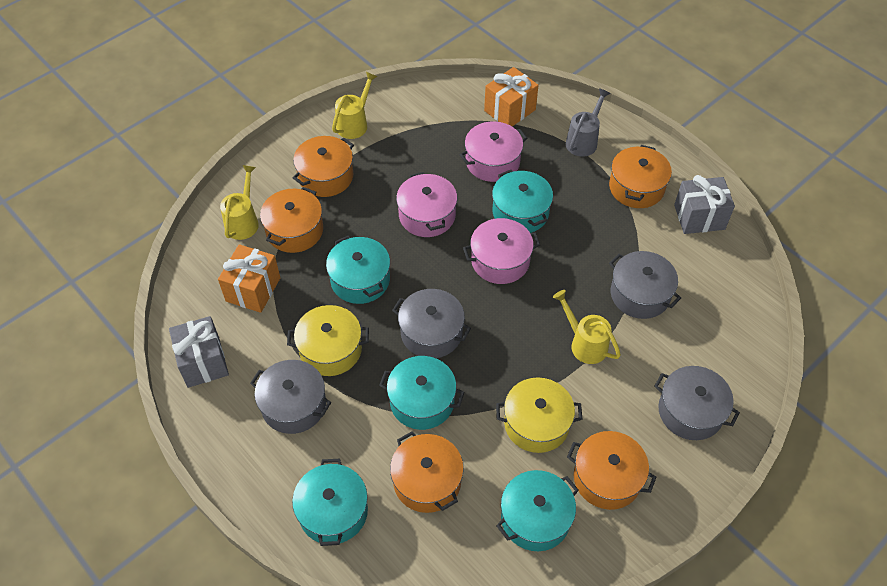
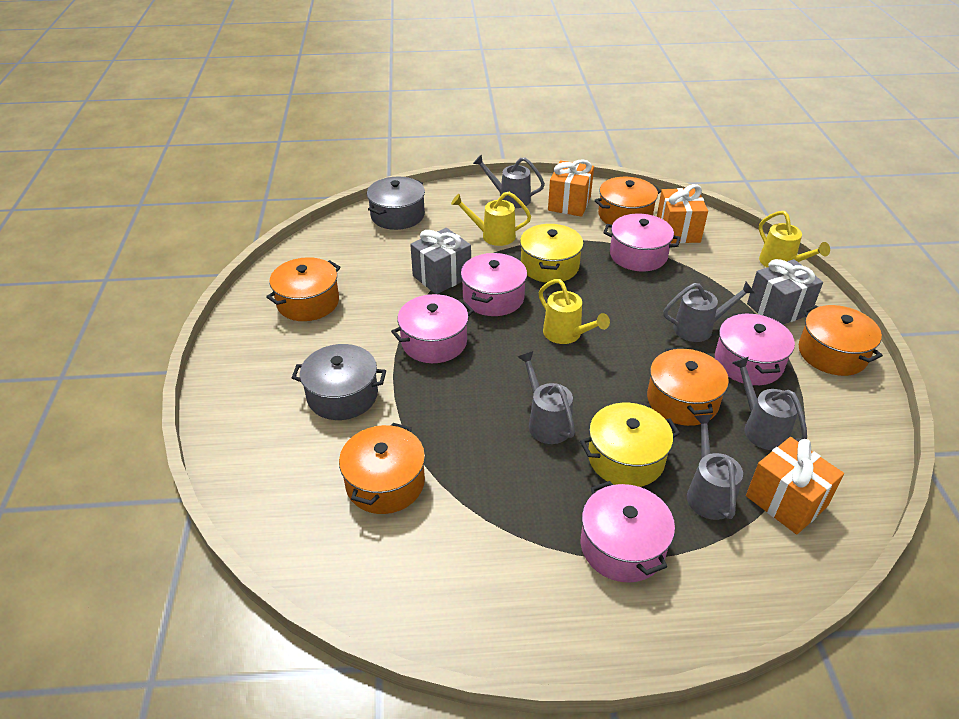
grey pot: 4 -> 2
grey watering can: 1 -> 5
orange gift: 2 -> 3
pink pot: 3 -> 5
turquoise pot: 5 -> 0

